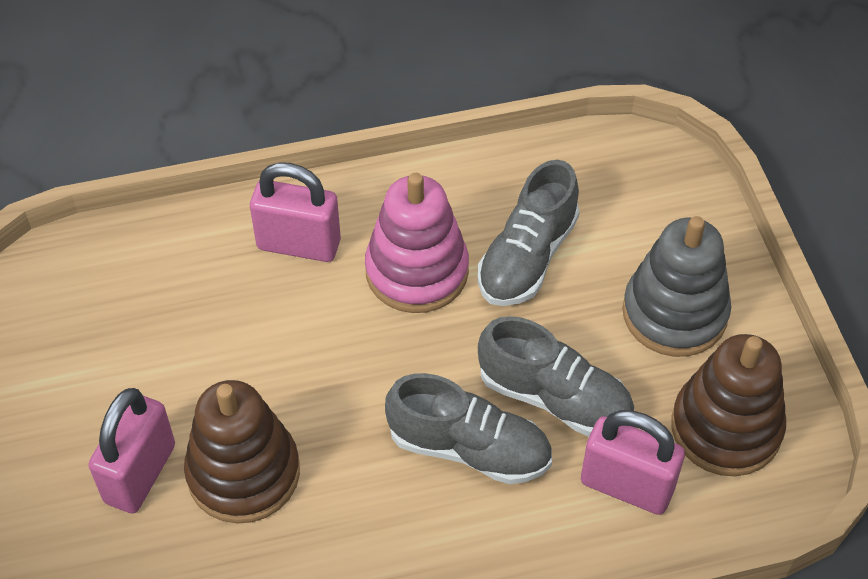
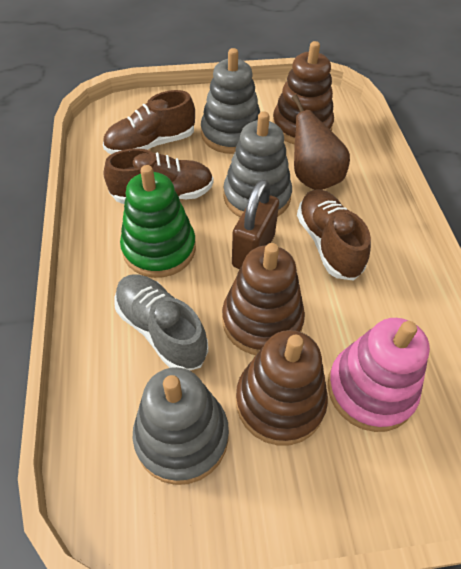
brown padlock: 0 -> 1
brown pear: 0 -> 1
brown shoe: 0 -> 3
brown stacking toy: 2 -> 3
green stacking toy: 0 -> 1
grey shoe: 3 -> 1
grey stacking toy: 1 -> 3
pink padlock: 3 -> 0

